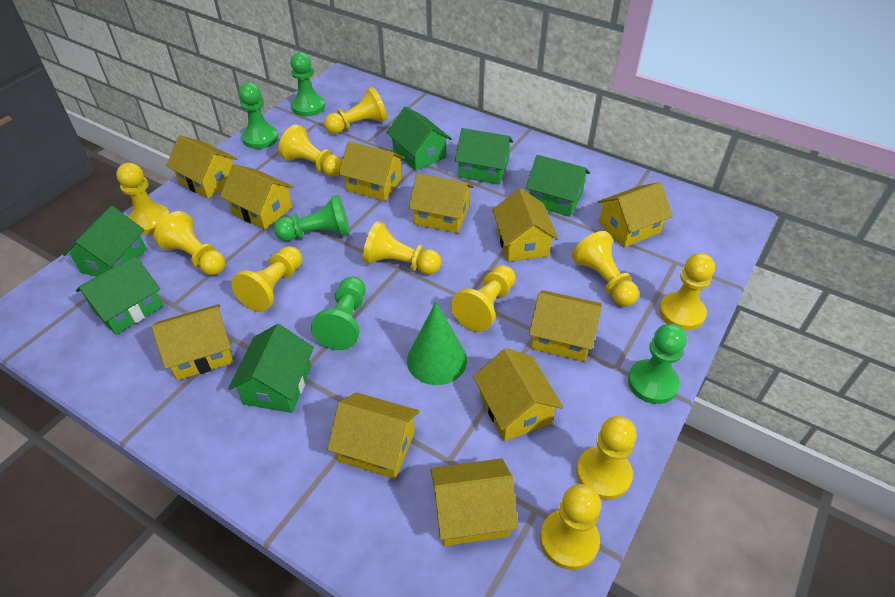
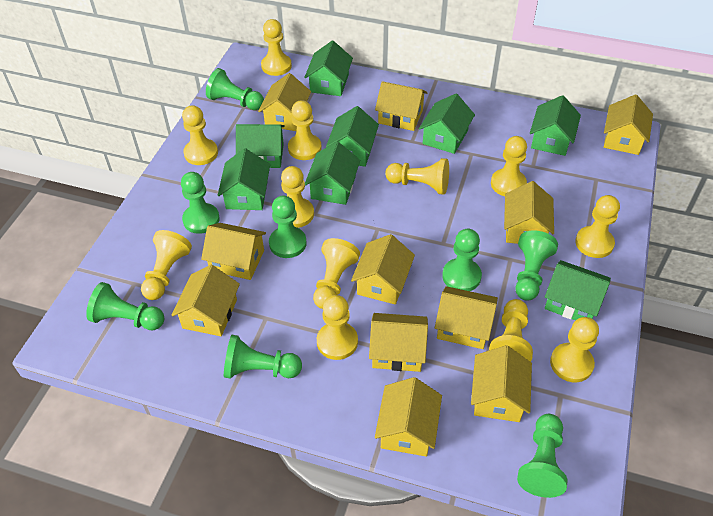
green cone: 1 -> 0
green house: 6 -> 8
green pawn: 5 -> 8
yellow pawn: 11 -> 12

